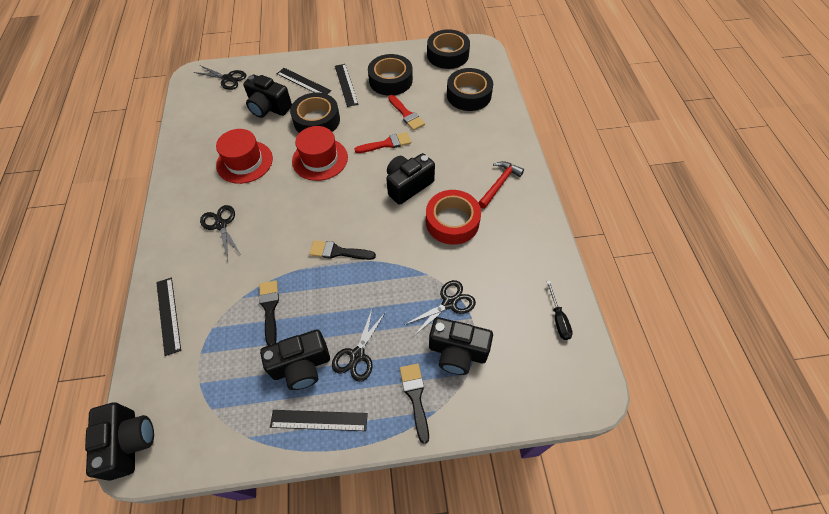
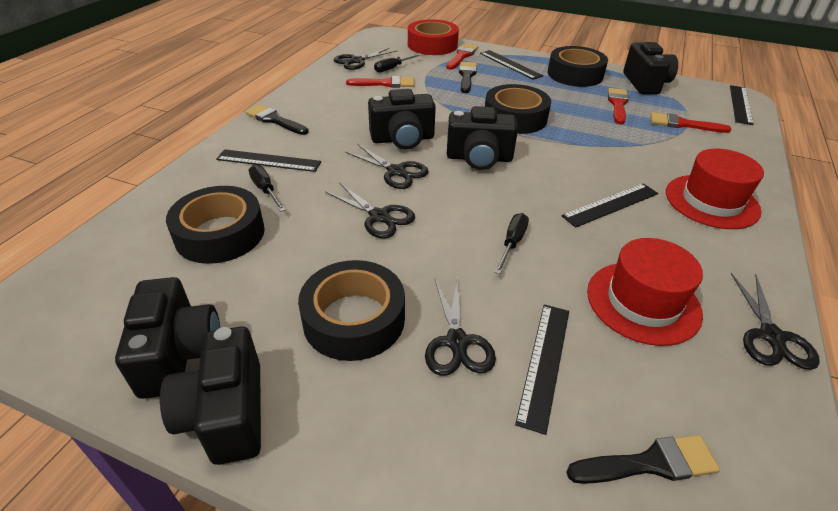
black ruler: 4 -> 5
black scissors: 4 -> 5
black screwdriver: 1 -> 3
red brush: 2 -> 4
red hammer: 1 -> 0

